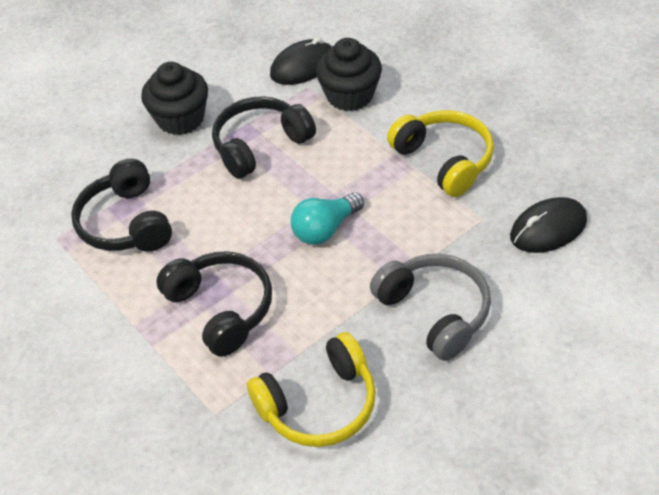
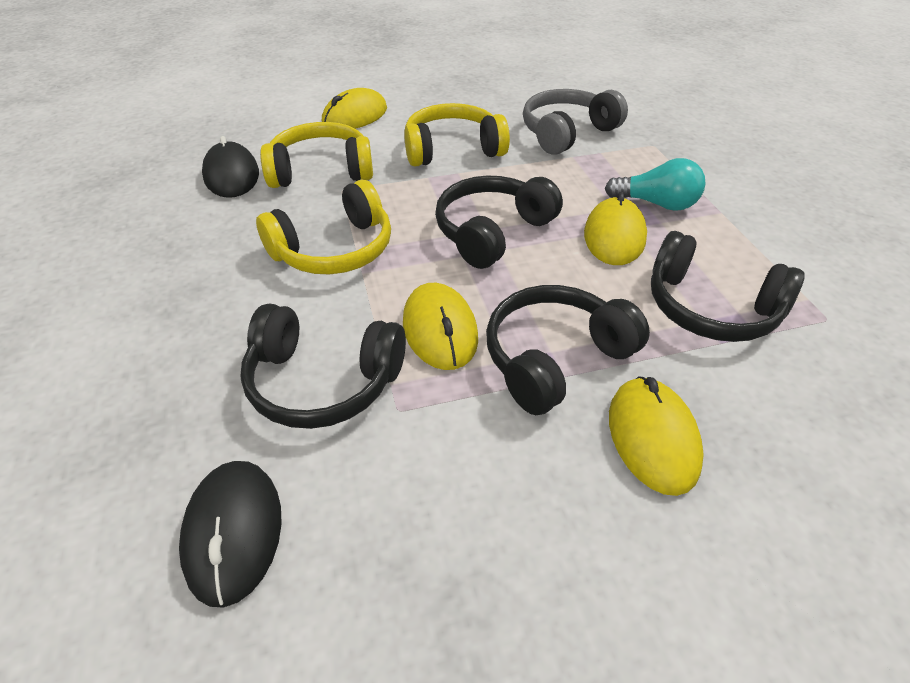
black cupcake: 2 -> 0
black headphones: 3 -> 4
yellow headphones: 2 -> 3
yellow mouse: 0 -> 4

